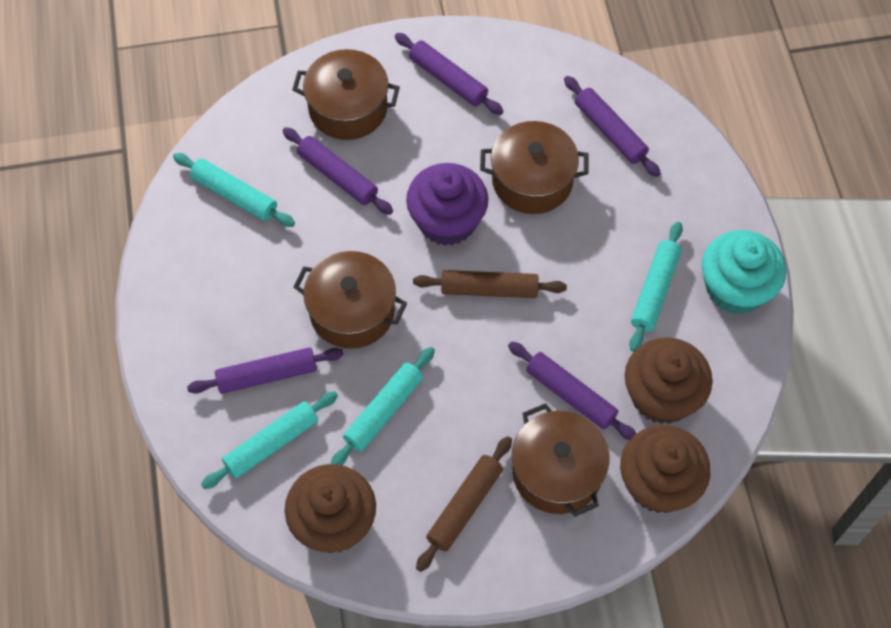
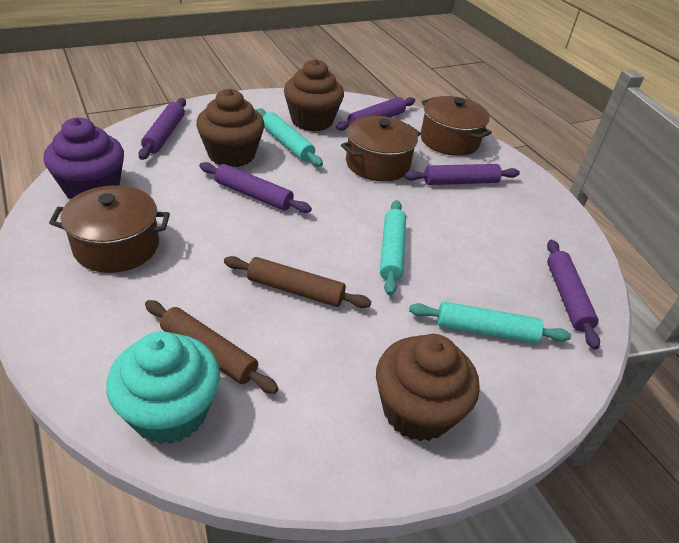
brown pot: 4 -> 3
turquoise rolling pin: 4 -> 3

